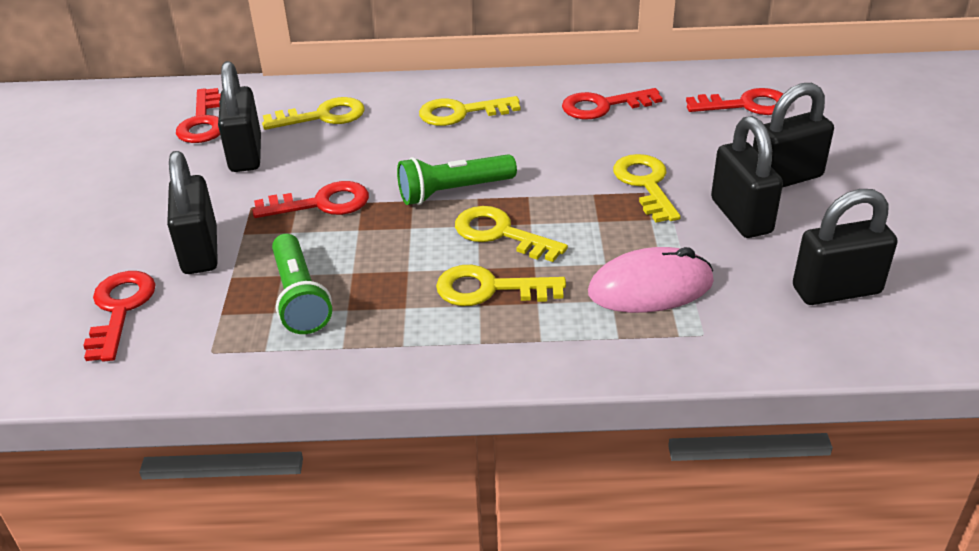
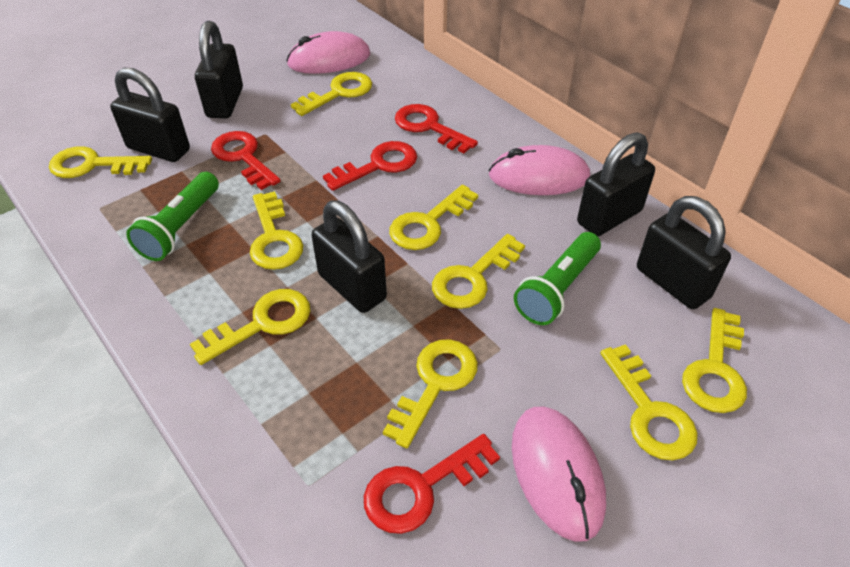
pink mouse: 1 -> 3
red key: 5 -> 4
yellow key: 5 -> 9

